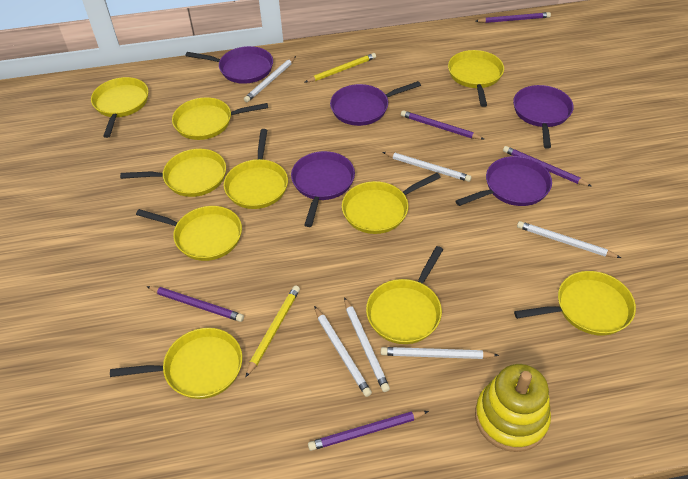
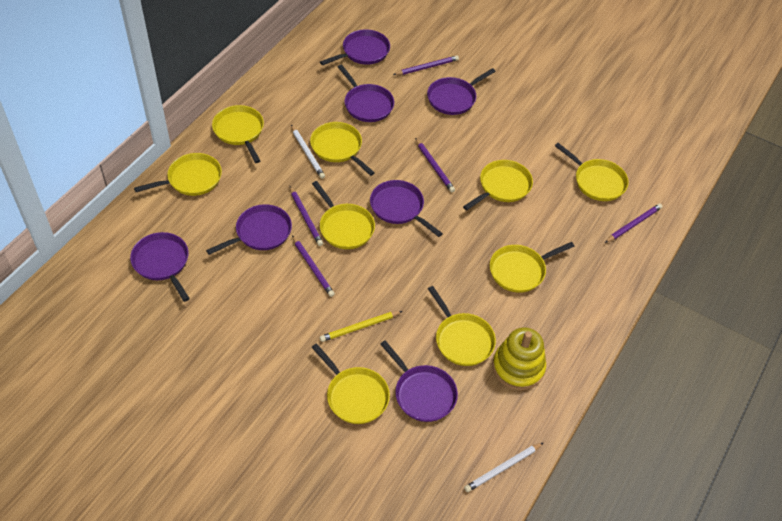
purple pan: 5 -> 7
white pencil: 6 -> 2
yellow pan: 10 -> 9
yellow pencil: 2 -> 1

